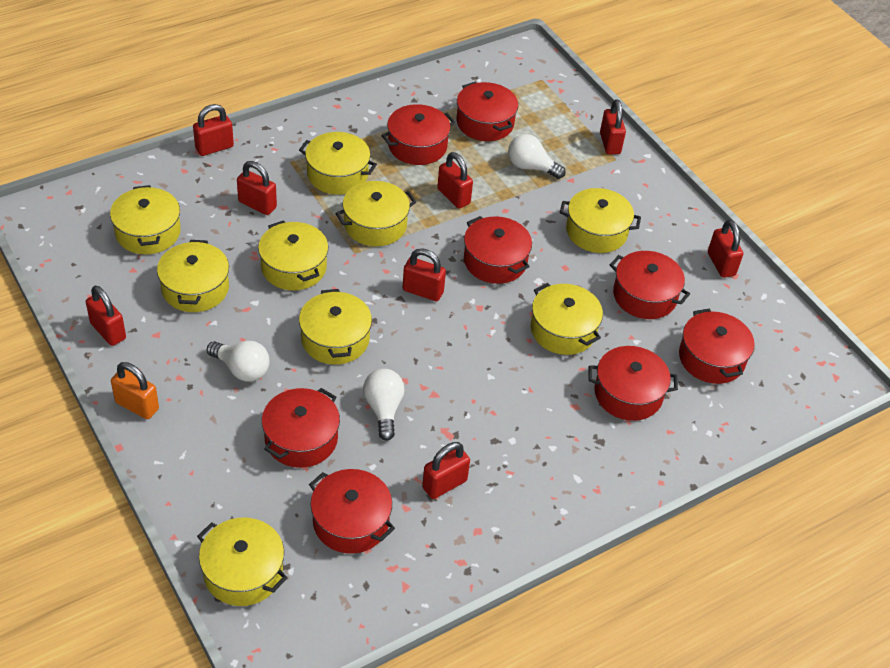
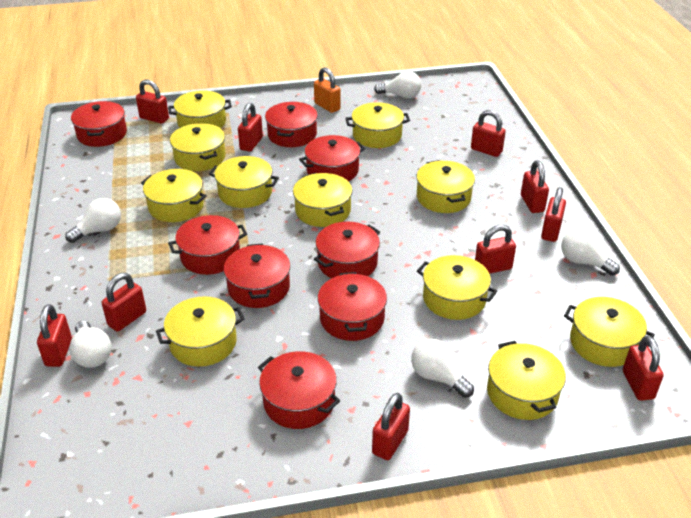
red padlock: 8 -> 10
white light bulb: 3 -> 5
yellow pot: 9 -> 11

